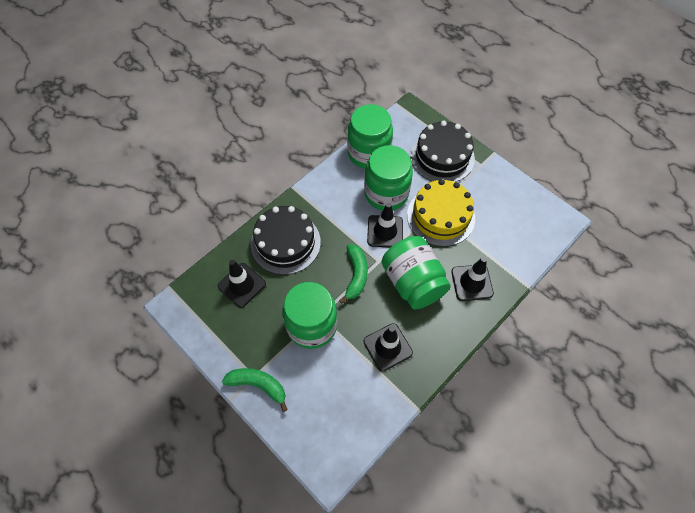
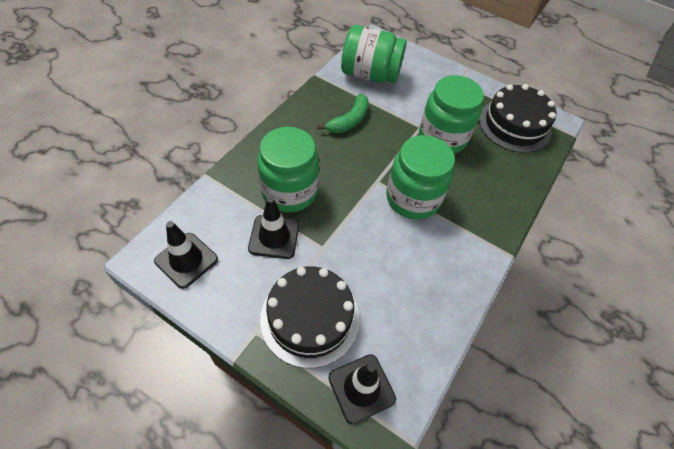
black traffic cone: 4 -> 3
green banana: 2 -> 1
yellow cake: 1 -> 0

